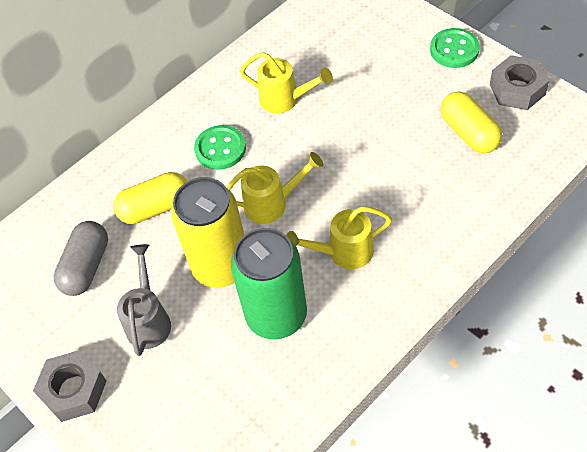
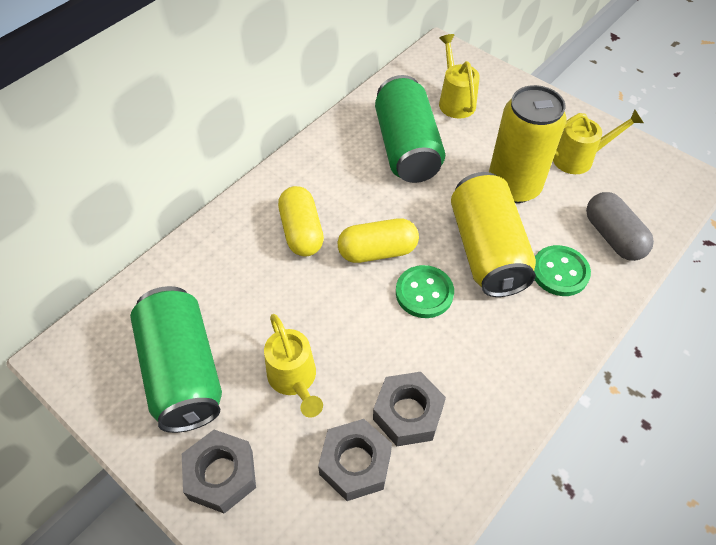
green can: 1 -> 2
grey nut: 2 -> 3
grey watering can: 1 -> 0
yellow can: 1 -> 2

